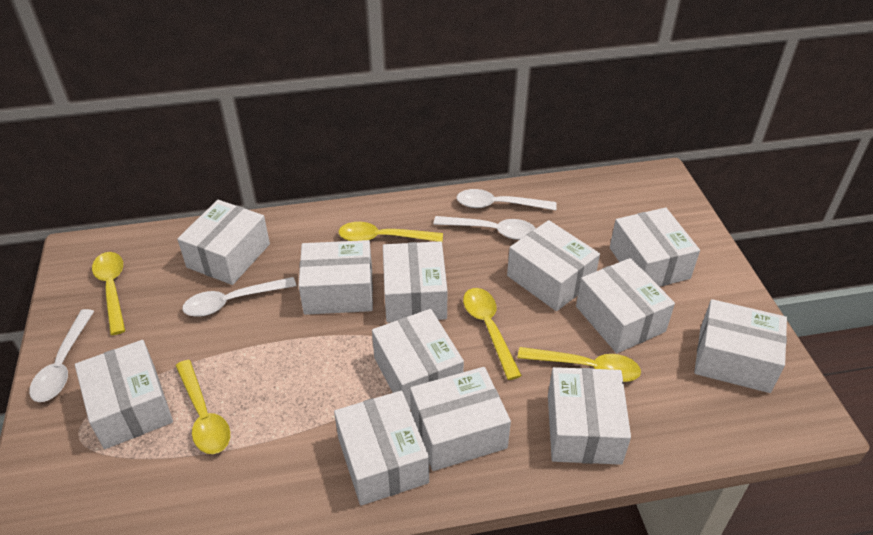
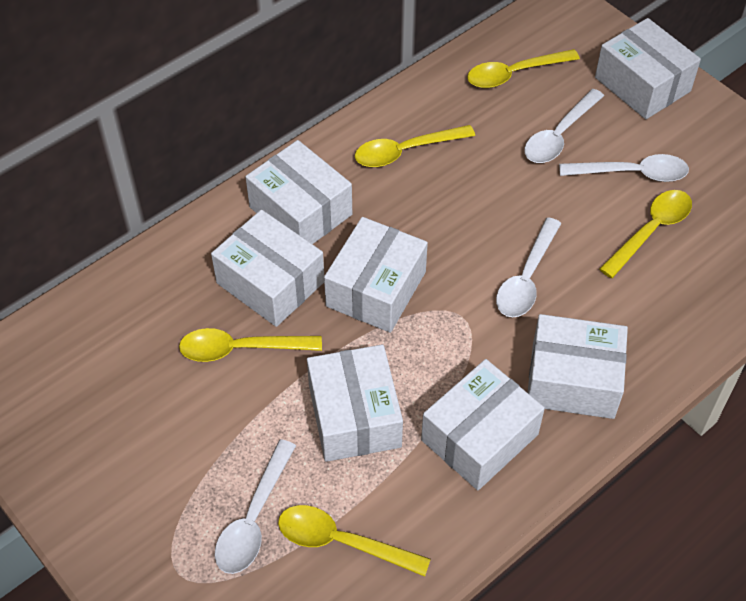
white box: 12 -> 7

